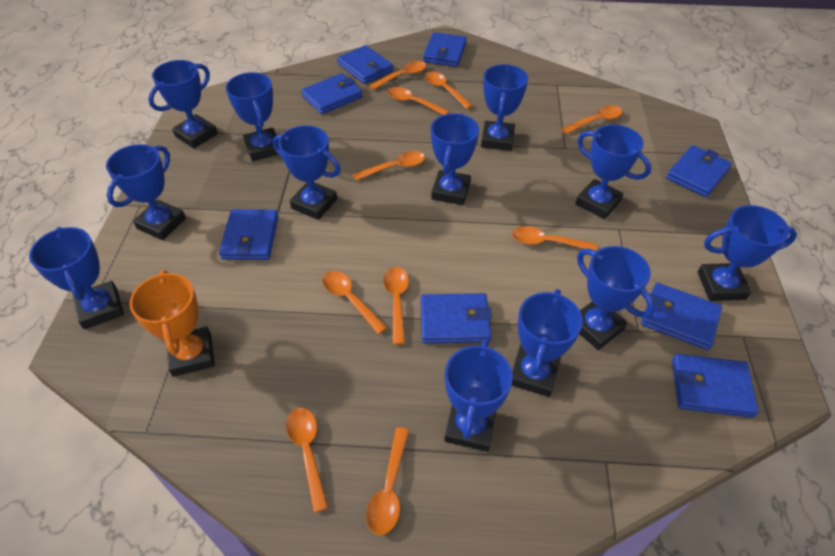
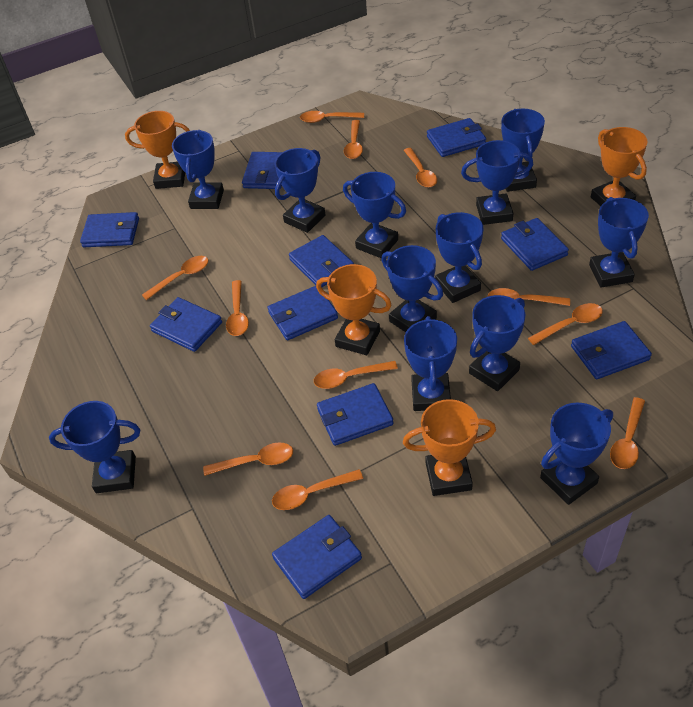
blue wallet: 8 -> 10
orange spoon: 10 -> 11
orange trophy: 1 -> 4

